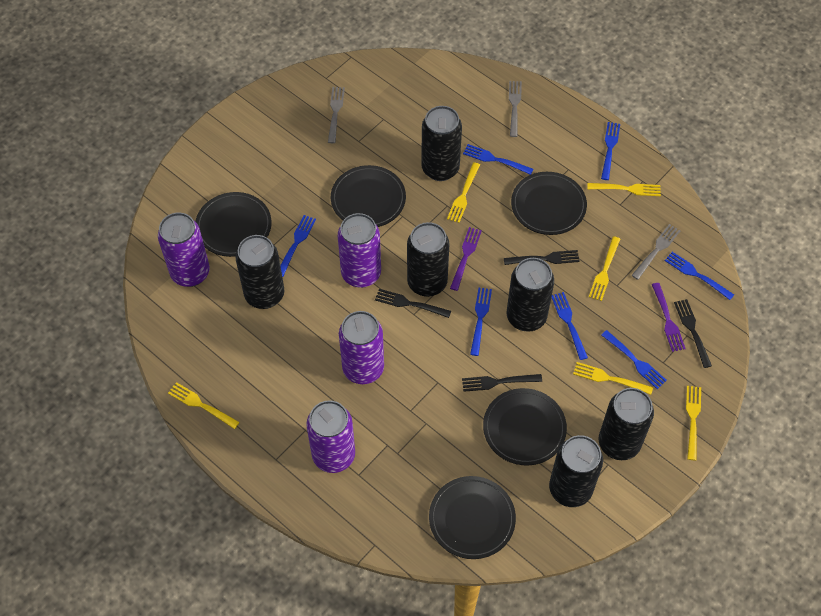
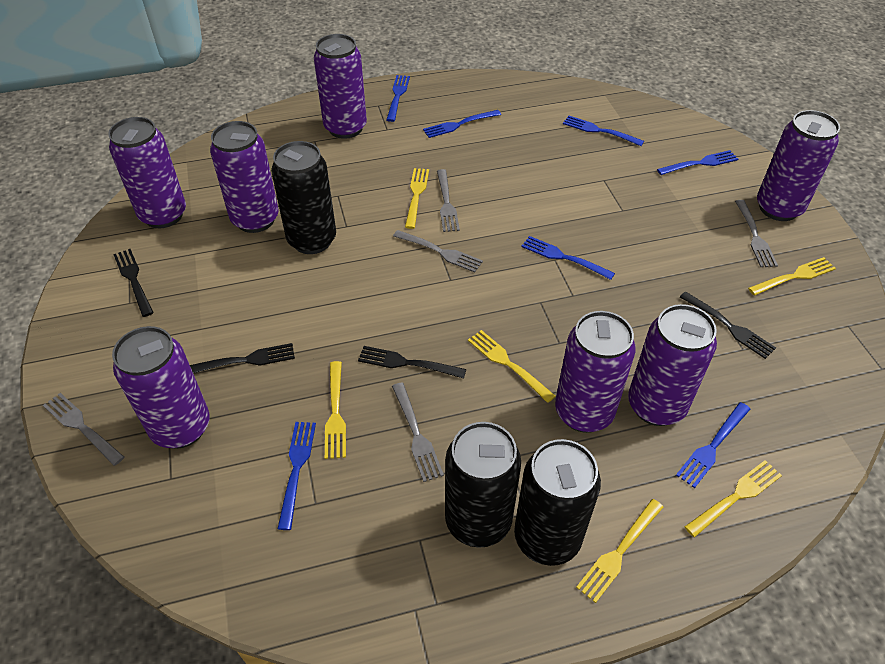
black can: 6 -> 3
black plate: 5 -> 0
grey fork: 3 -> 5
purple can: 4 -> 7
purple fork: 2 -> 0

